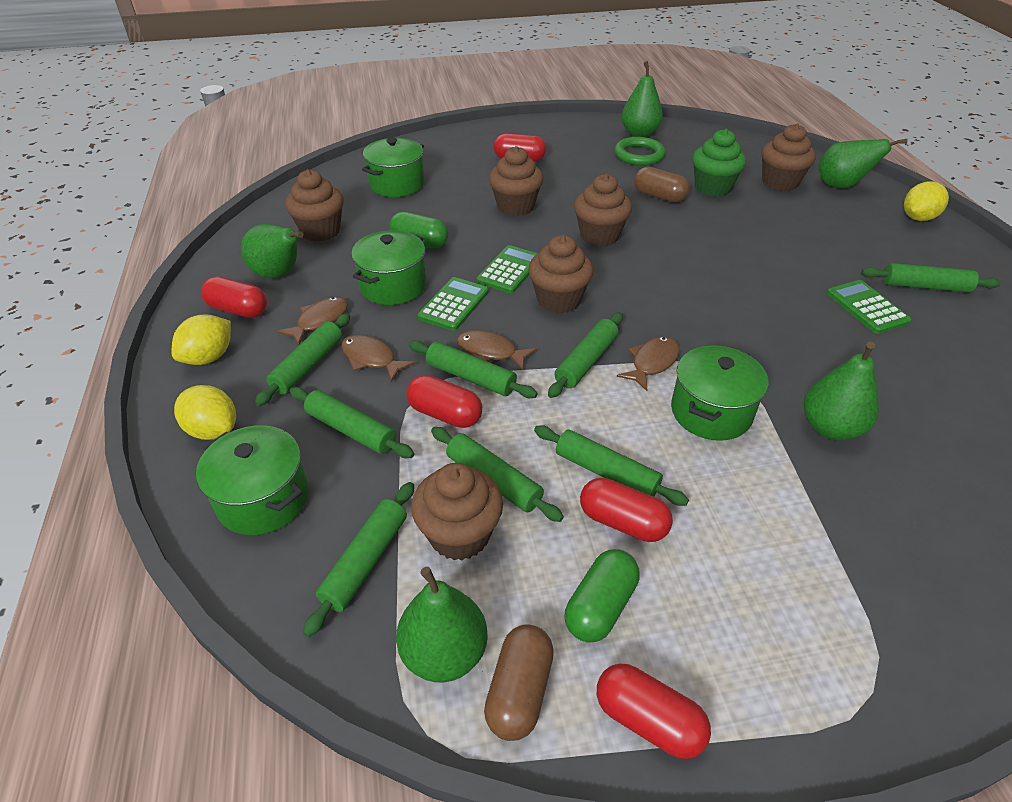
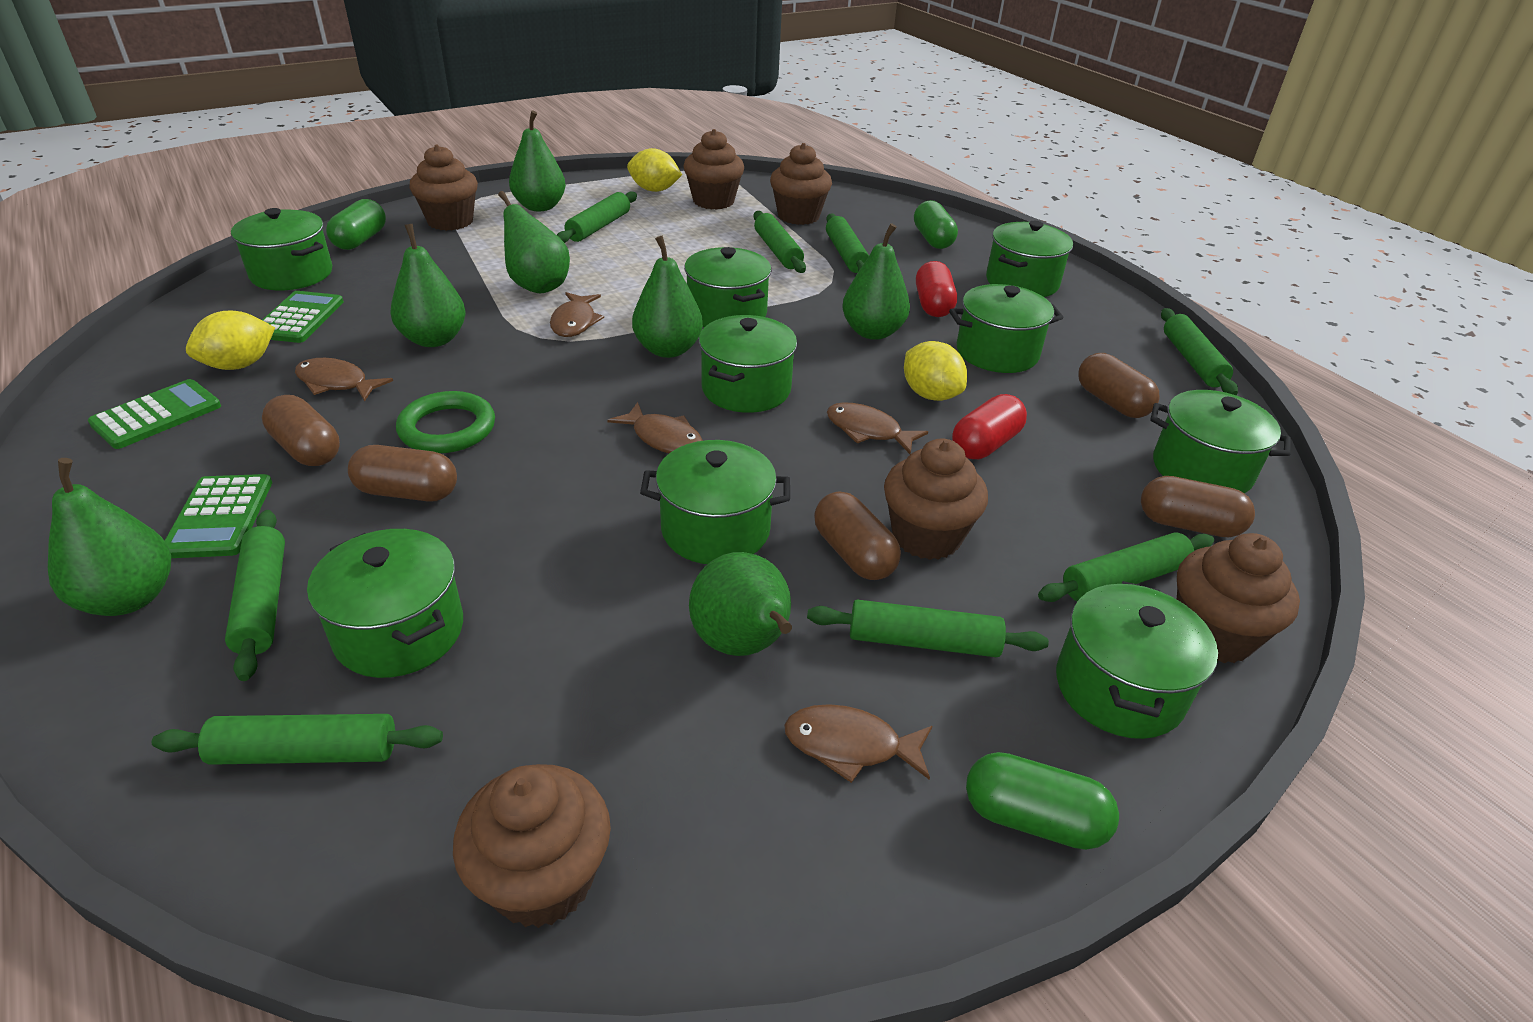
brown capsule: 2 -> 5
brown fish: 4 -> 5
green capsule: 2 -> 3
green cupcake: 1 -> 0
green pear: 5 -> 7
green pot: 4 -> 9
red capsule: 5 -> 2

